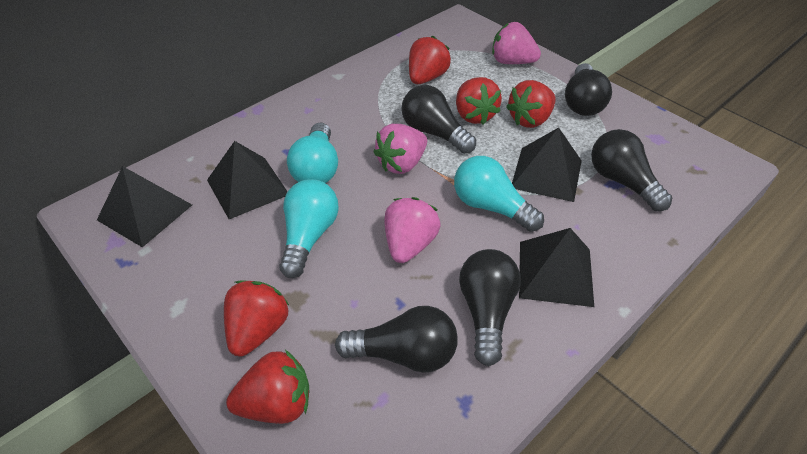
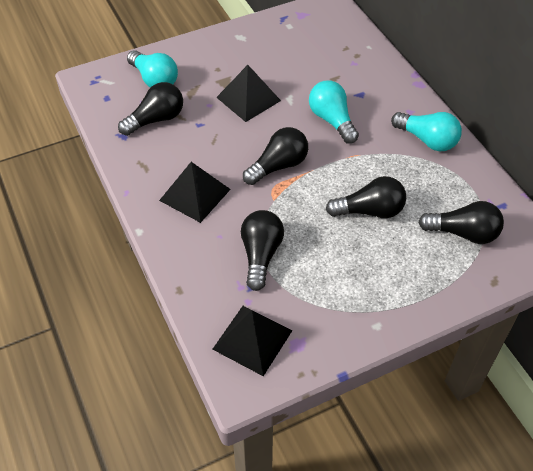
black pyramid: 4 -> 3
pink strawberry: 3 -> 0
red strawberry: 5 -> 0

